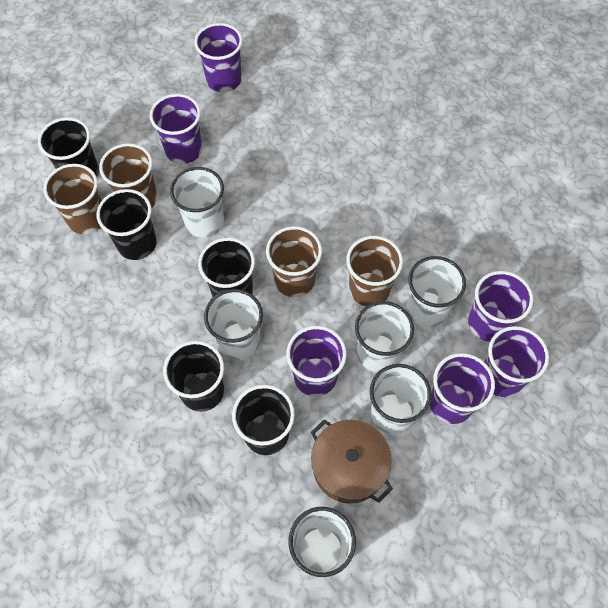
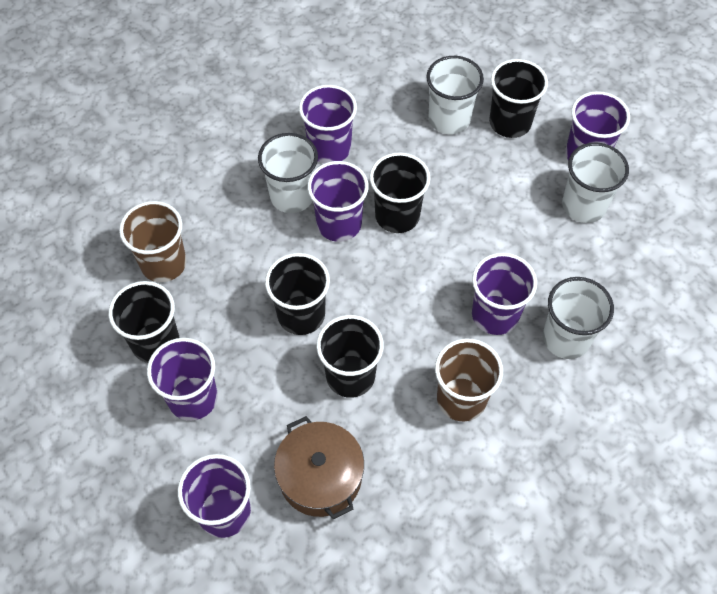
brown cup: 4 -> 2
white cup: 6 -> 4

